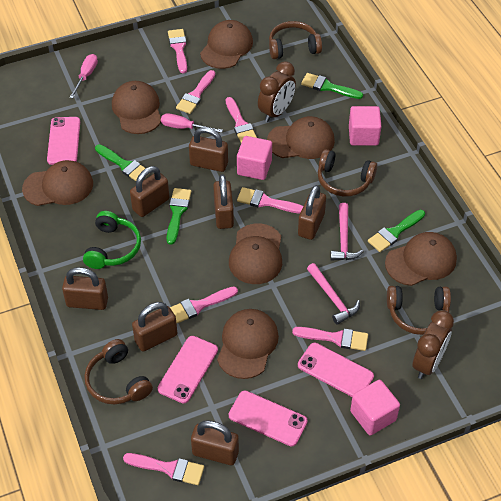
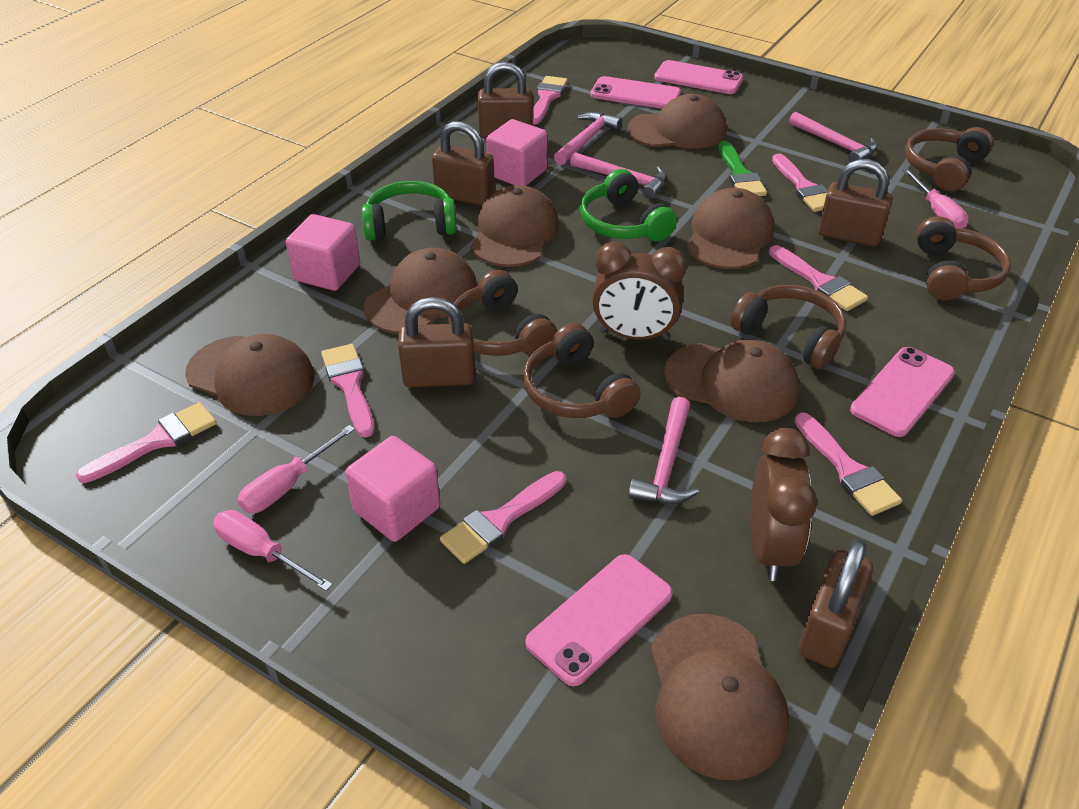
brown headphones: 4 -> 5
brown padlock: 7 -> 5
green brush: 4 -> 1
green headphones: 1 -> 2
pink hammer: 2 -> 4
pink screwdriver: 2 -> 3

